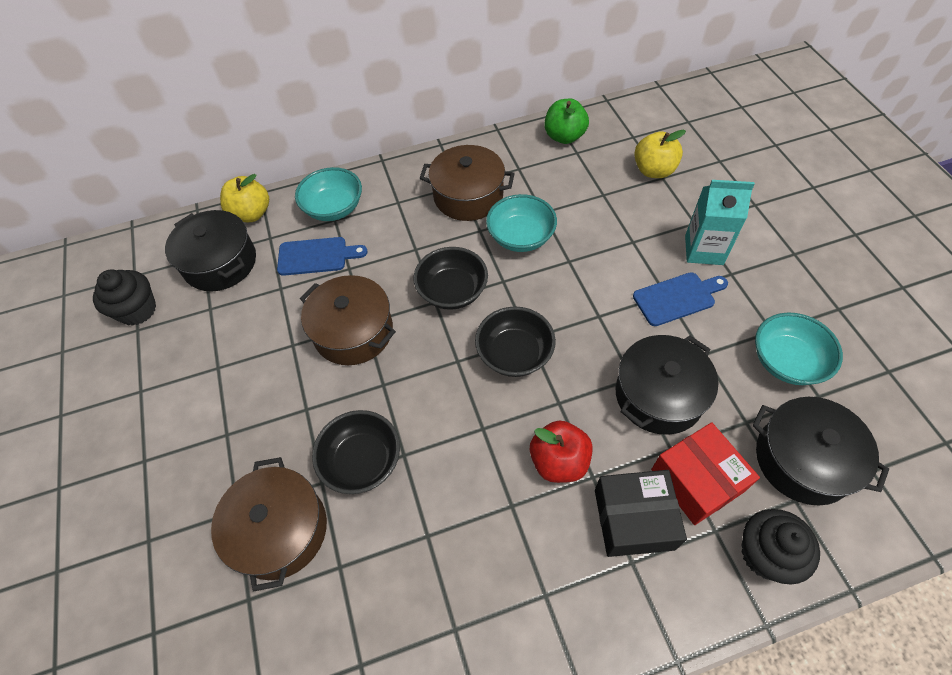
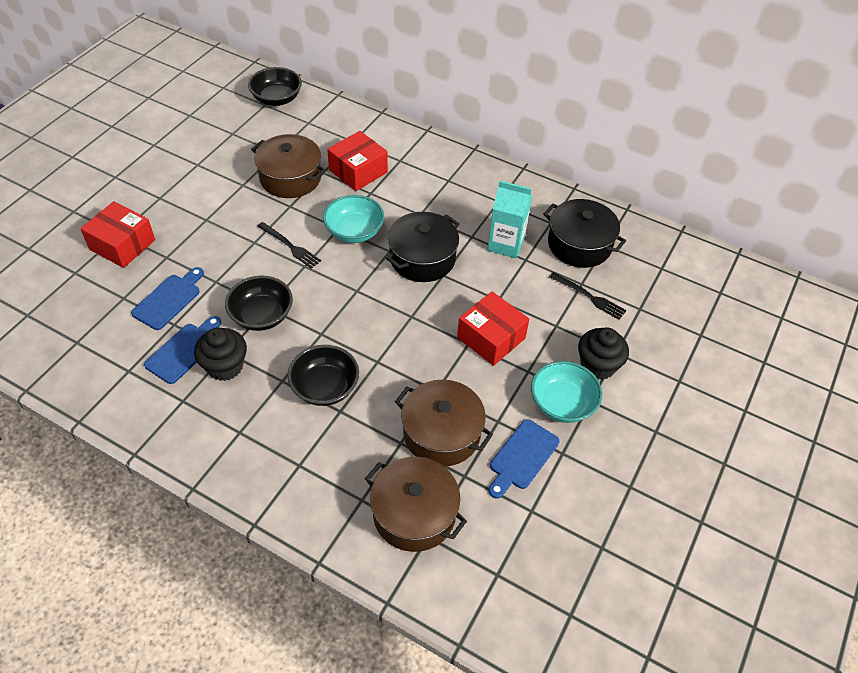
black box: 1 -> 0
black fork: 0 -> 2
black pot: 3 -> 2
blue cutting board: 2 -> 3
green apple: 1 -> 0
red apple: 1 -> 0
red box: 1 -> 3
turquoise bowl: 3 -> 2
yellow apple: 2 -> 0

